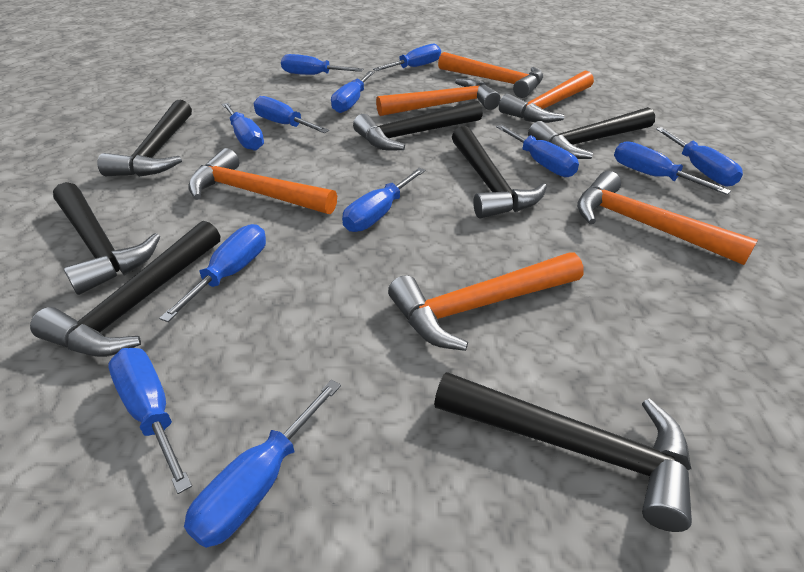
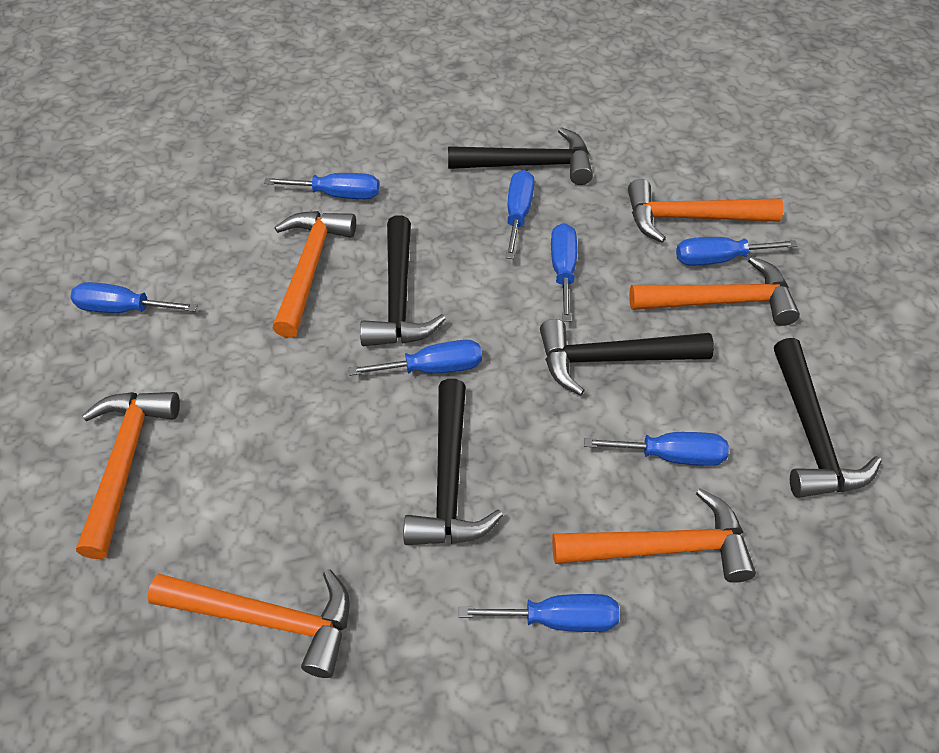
black hammer: 7 -> 5
blue screwdriver: 12 -> 8

